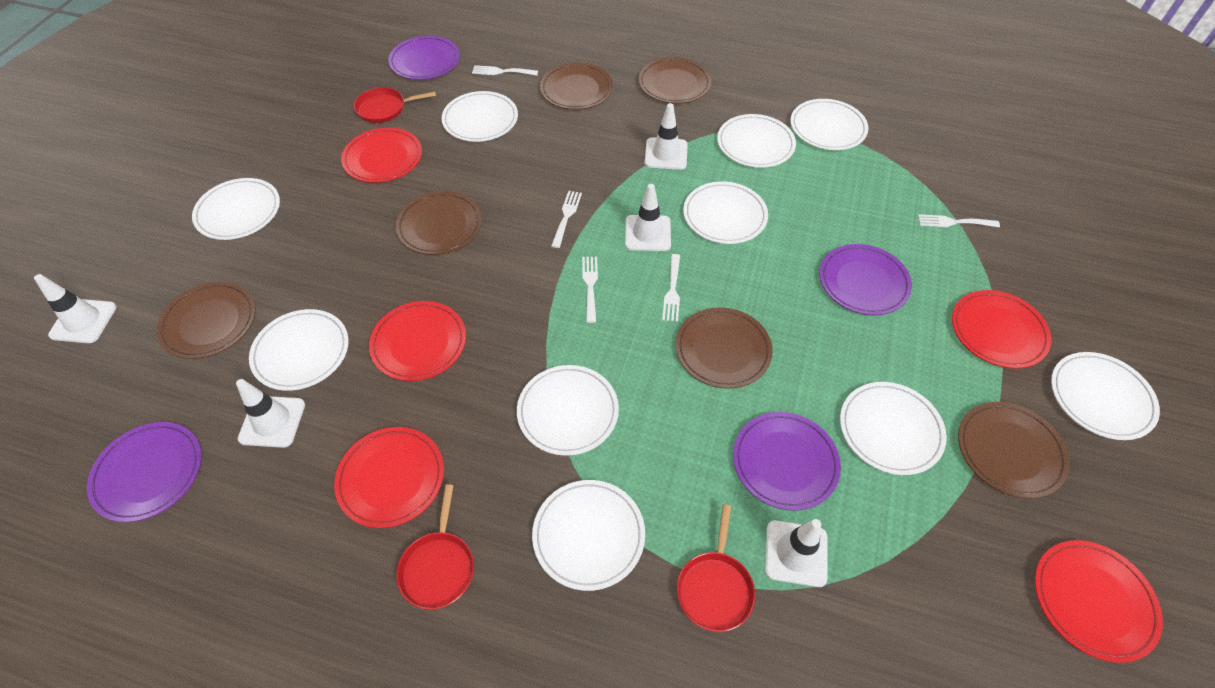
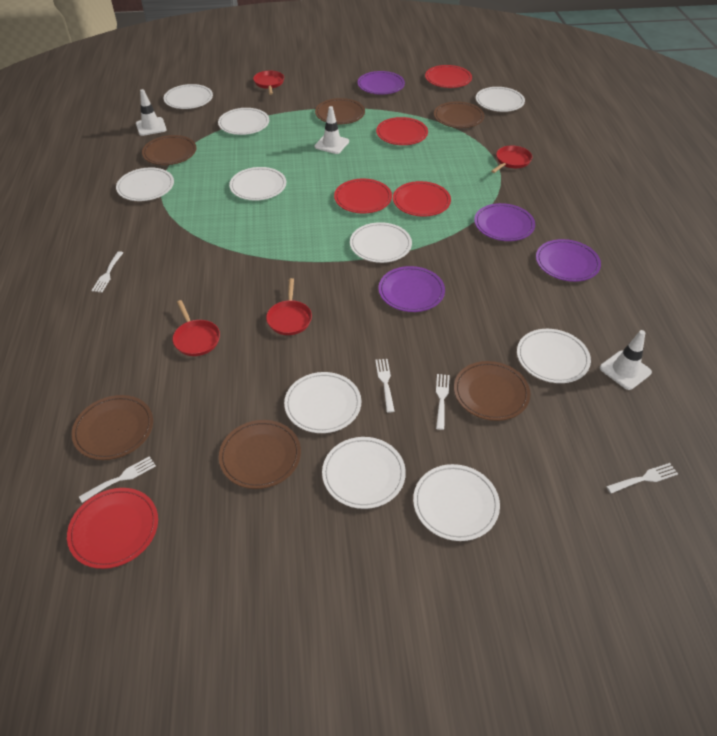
red pan: 3 -> 4
white traffic cone: 5 -> 3

